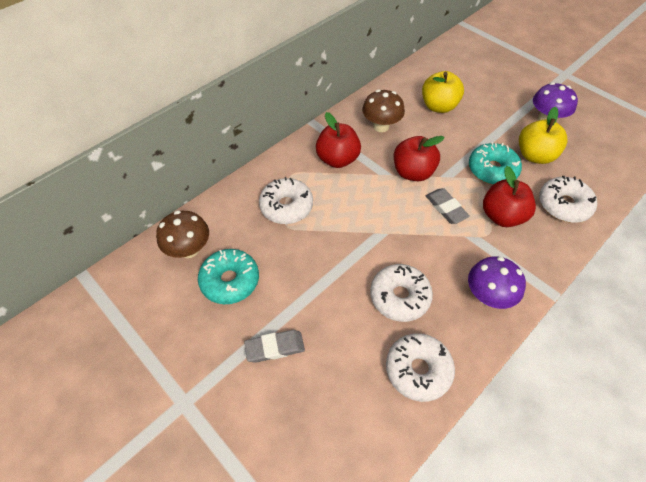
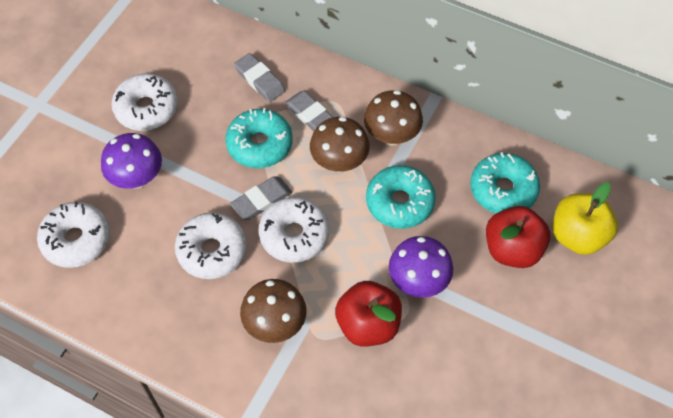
brown mushroom: 2 -> 3
grey eraser: 2 -> 3
red apple: 3 -> 2
turquoise donut: 2 -> 3
yellow apple: 2 -> 1

